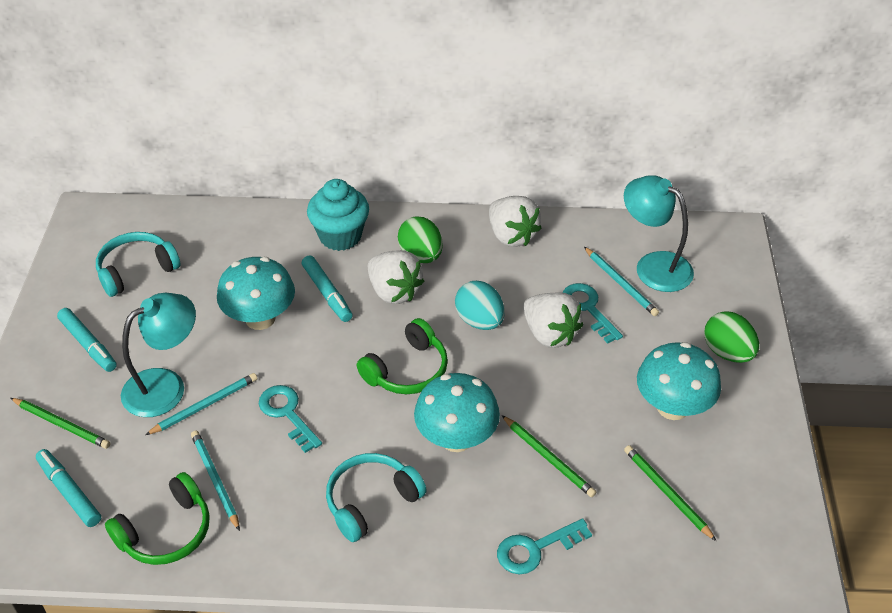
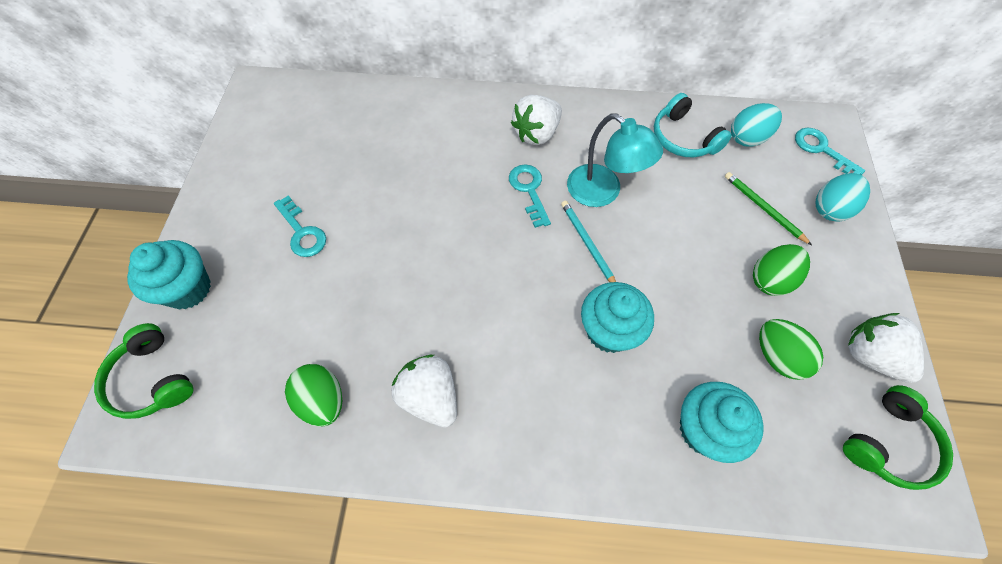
green egg: 2 -> 3
green pencil: 3 -> 1
turquoise cupcake: 1 -> 3
turquoise egg: 1 -> 2
turquoise headphones: 2 -> 1
turquoise lamp: 2 -> 1
turquoise marker: 3 -> 0
turquoise mushroom: 3 -> 0
turquoise pencil: 3 -> 1

